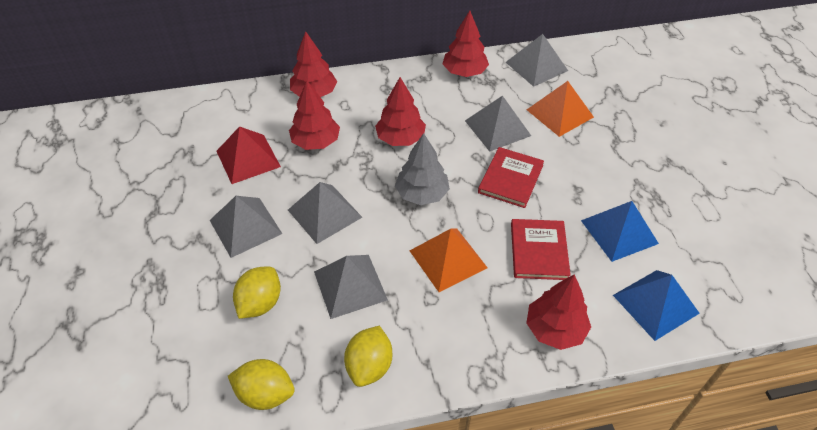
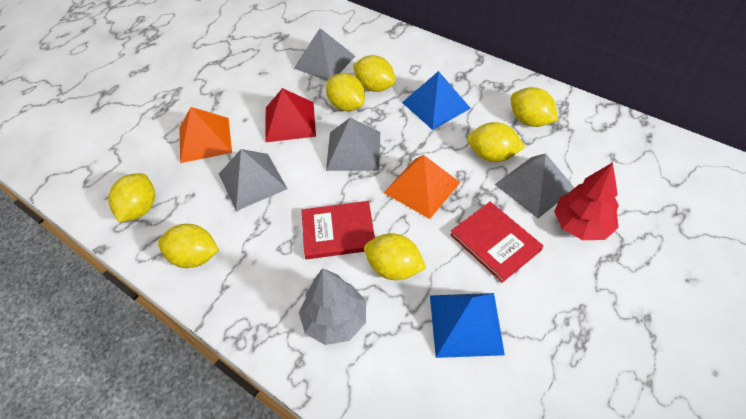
grey pyramid: 5 -> 4
red tree: 5 -> 1
yellow lemon: 3 -> 7

